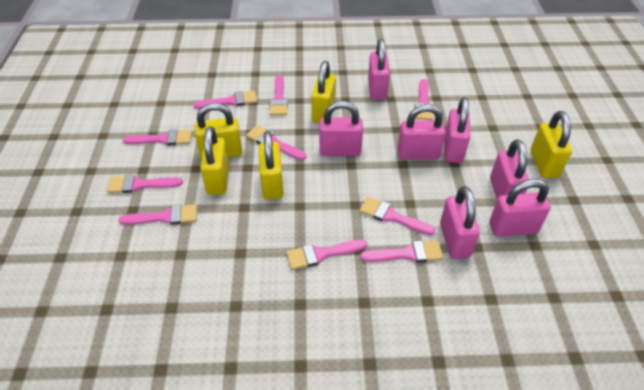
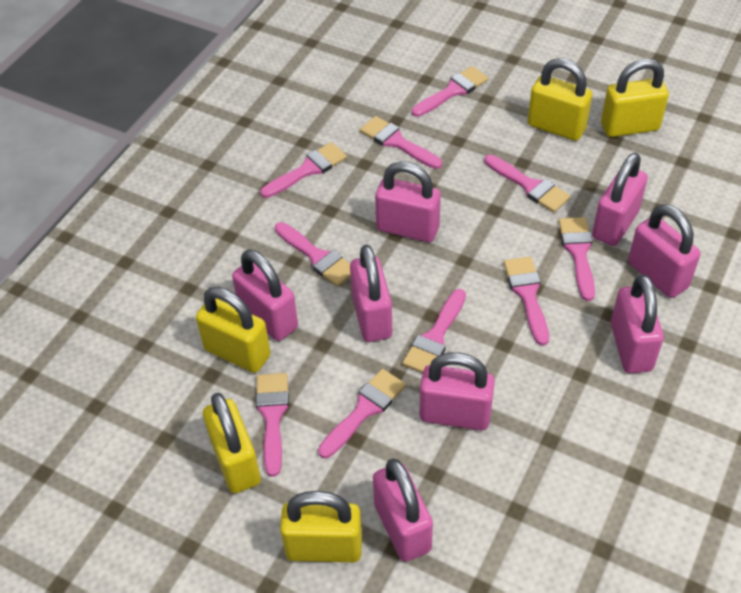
pink padlock: 7 -> 8

